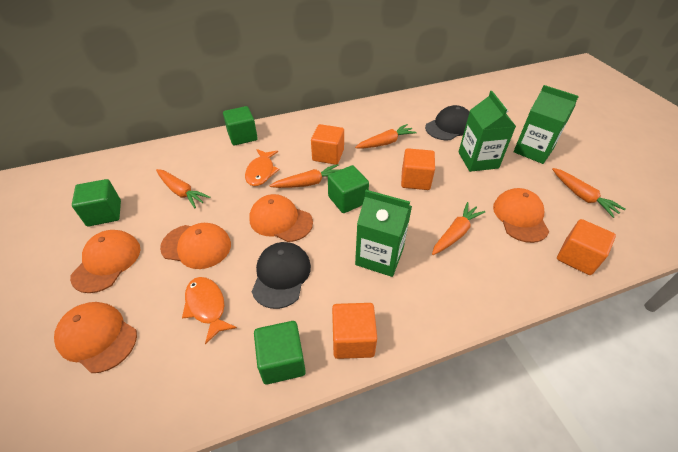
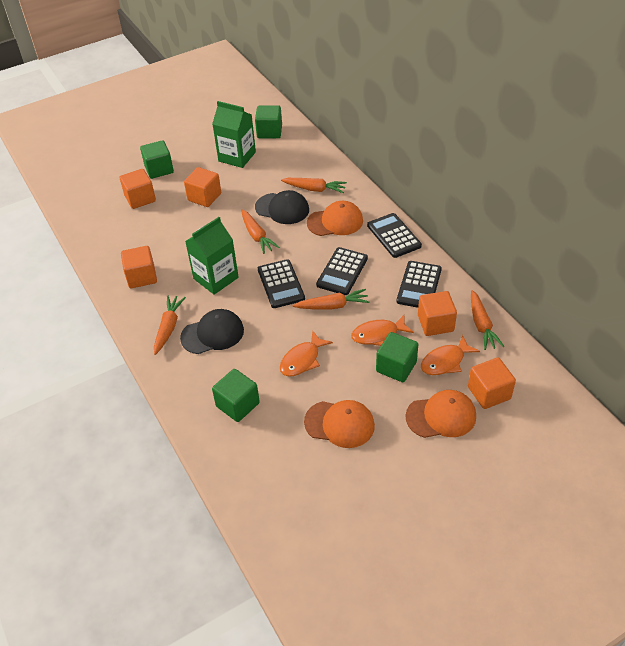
black calculator: 0 -> 4
green carton: 3 -> 2
orange cap: 5 -> 3
orange cube: 4 -> 5
orange fish: 2 -> 3

